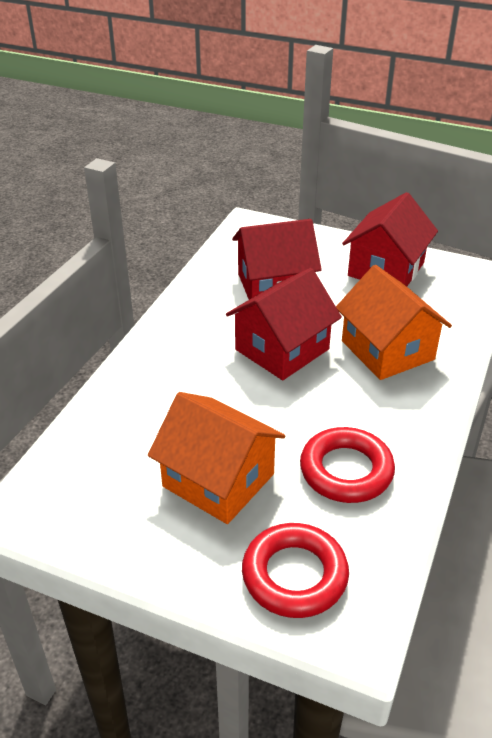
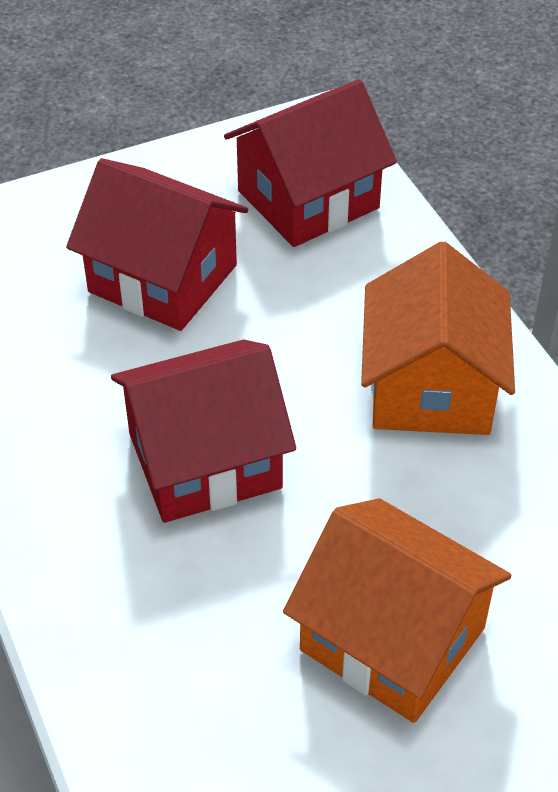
red ring: 2 -> 0

